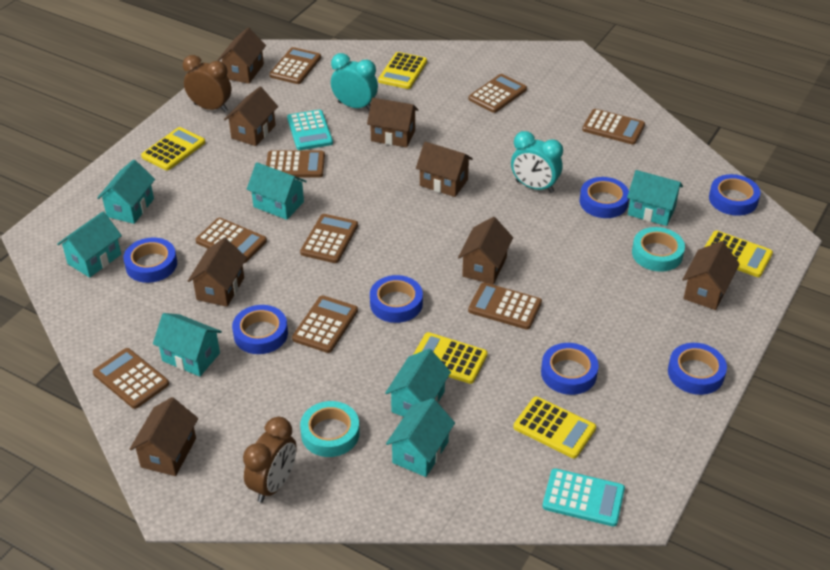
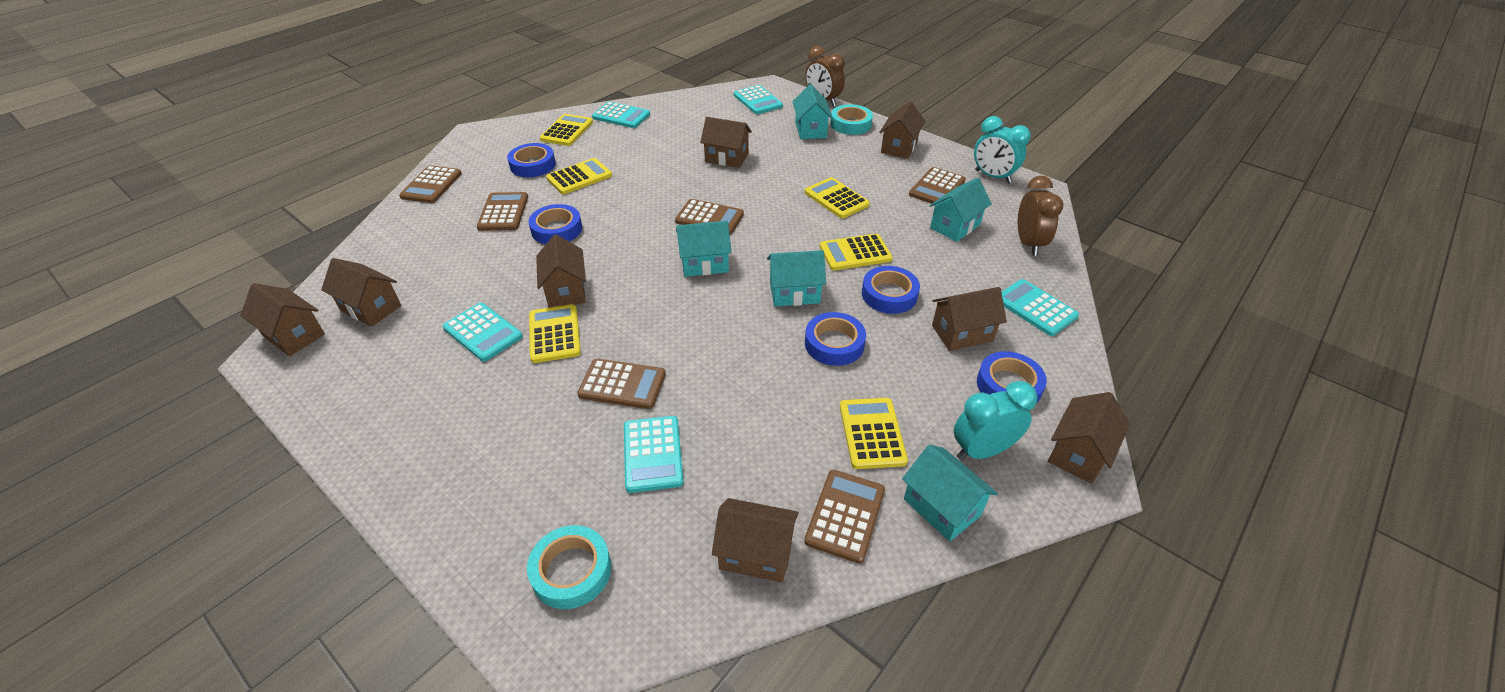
blue tape: 7 -> 5
brown calculator: 9 -> 6
turquoise calculator: 2 -> 5
turquoise house: 7 -> 5
yellow calculator: 5 -> 6

